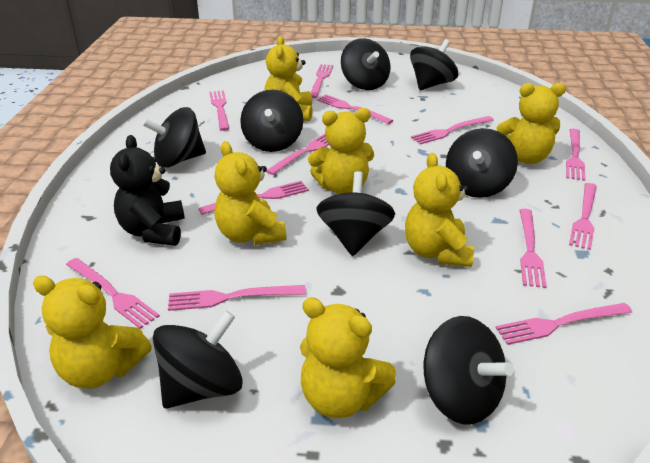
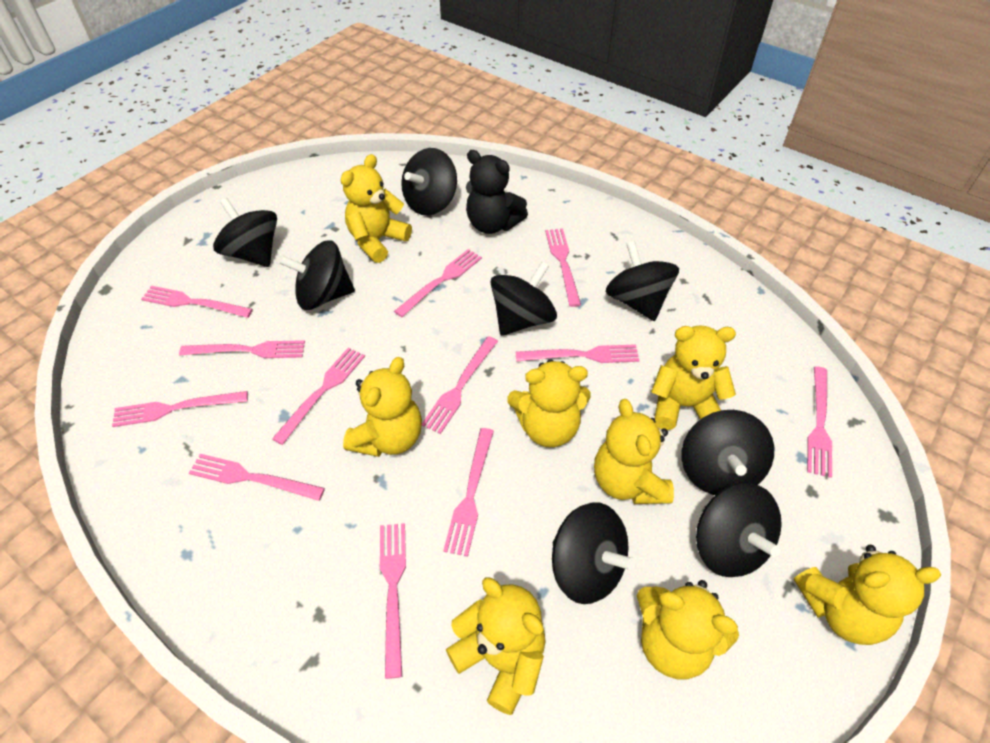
yellow teddy bear: 7 -> 8

